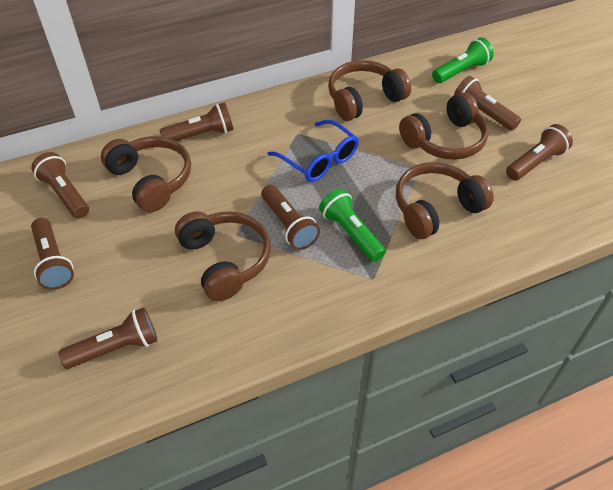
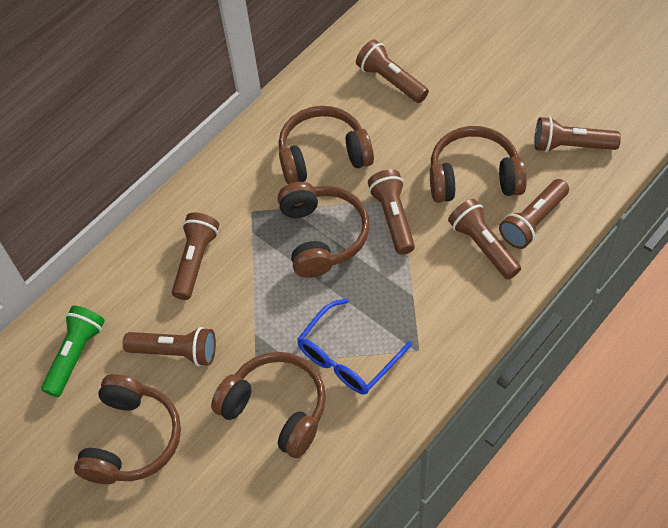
green flashlight: 2 -> 1

